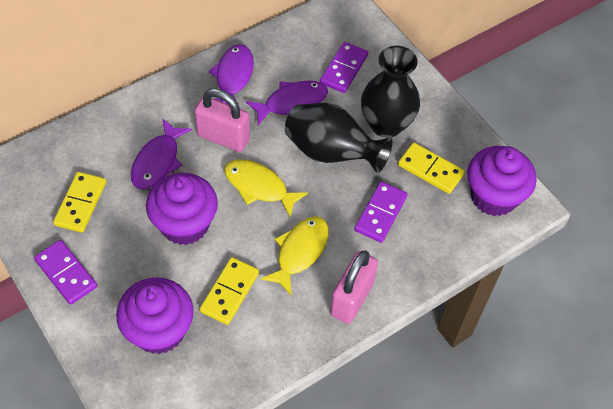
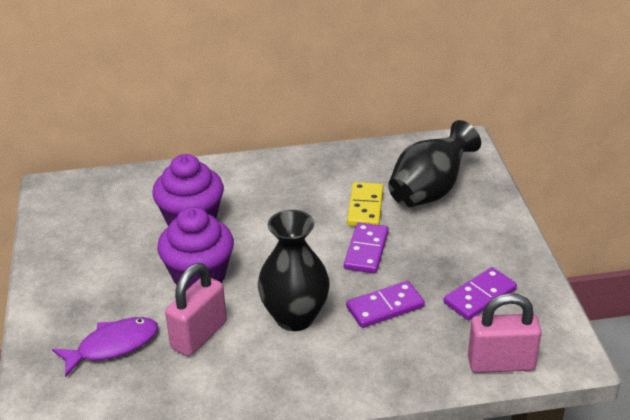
purple cupcake: 3 -> 2
purple fish: 3 -> 1
yellow domino: 3 -> 1
yellow fish: 2 -> 0

